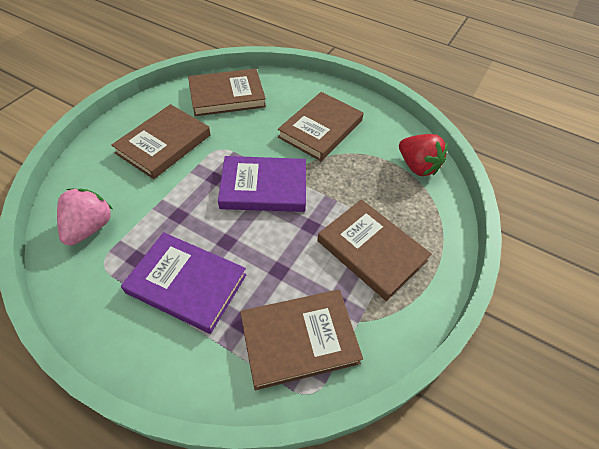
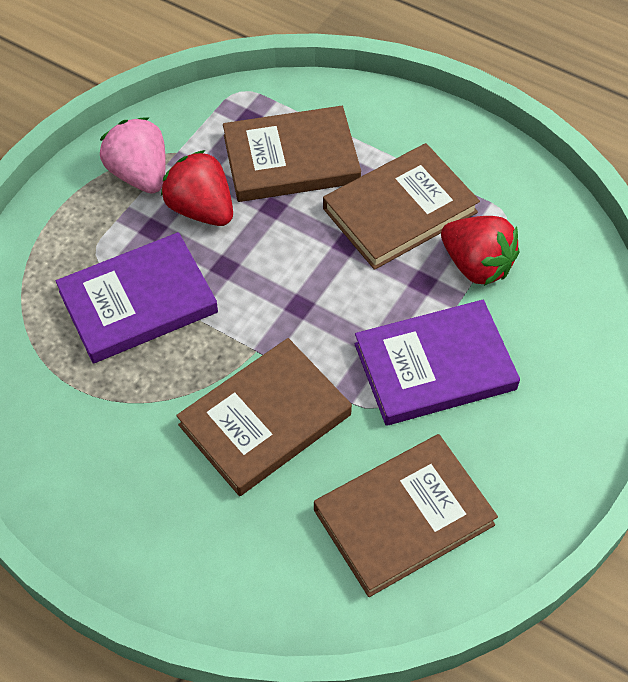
brown book: 5 -> 4
red strawberry: 1 -> 2

